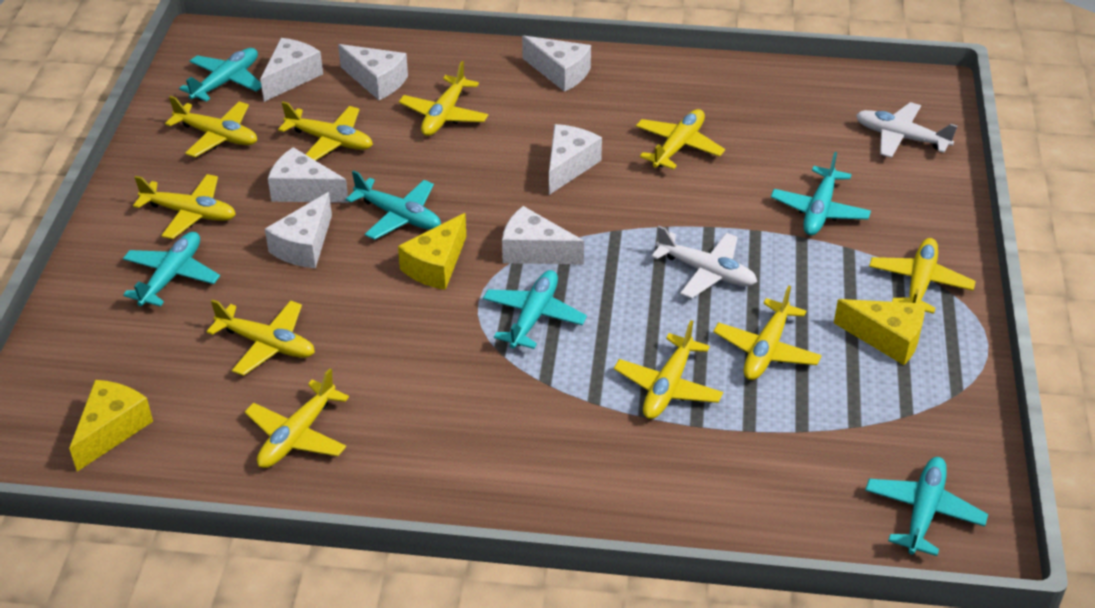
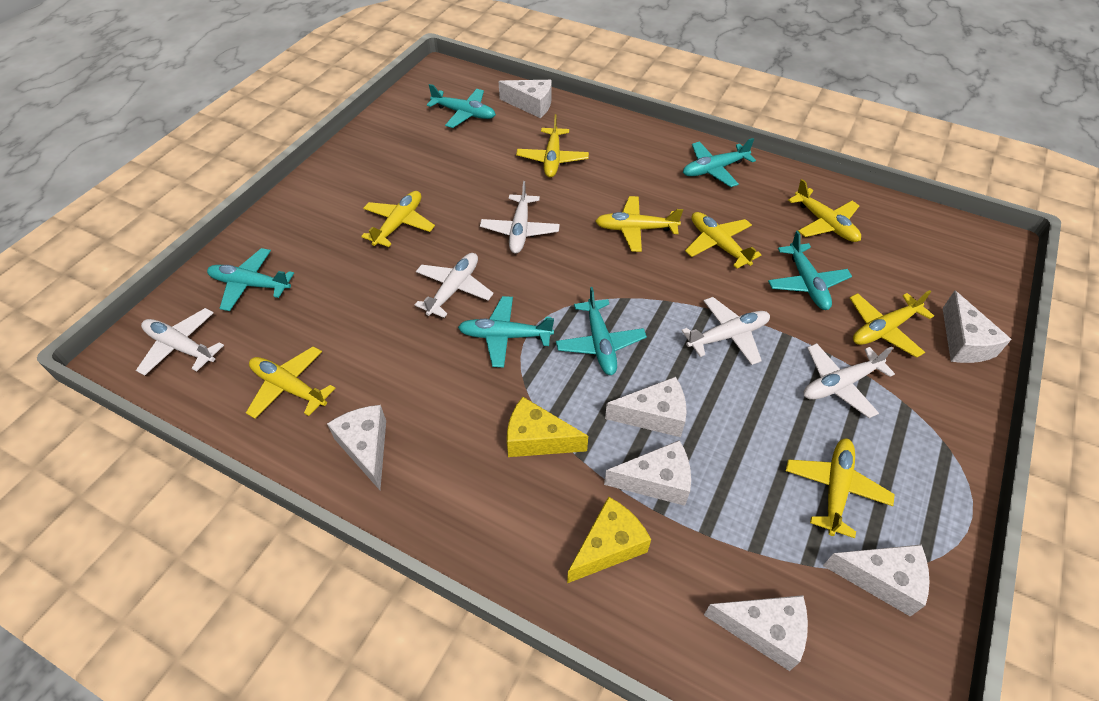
white plane: 2 -> 5
yellow cheese: 3 -> 2
yellow plane: 10 -> 8

